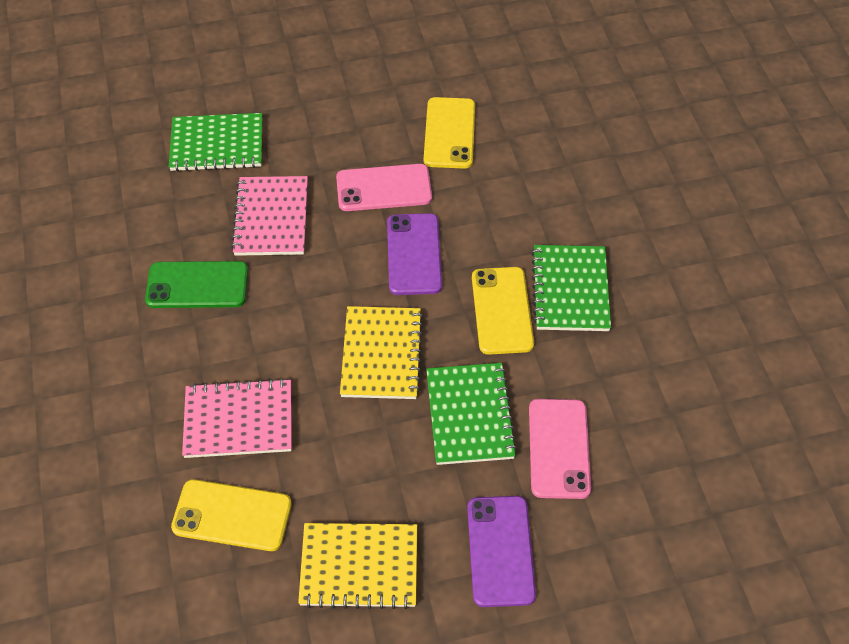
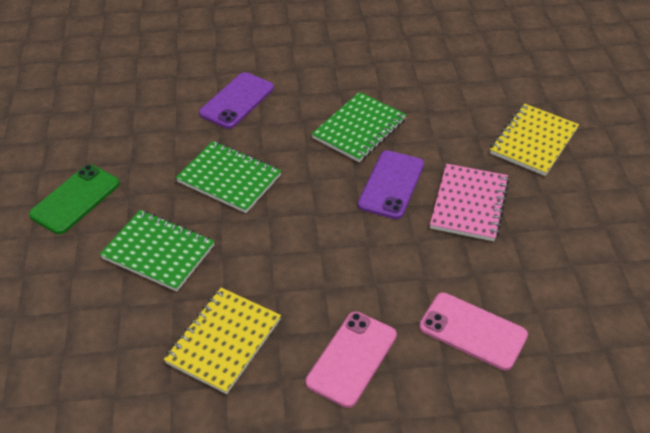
pink notebook: 2 -> 1
yellow phone: 3 -> 0

